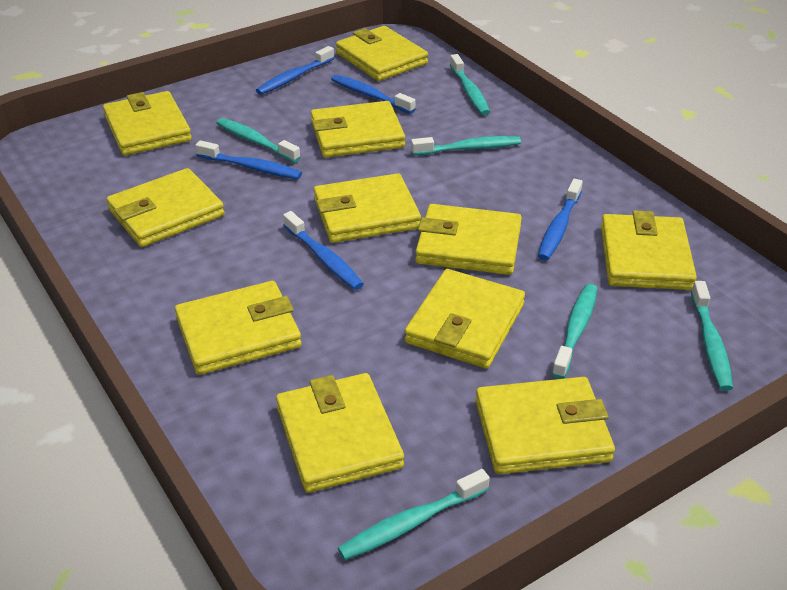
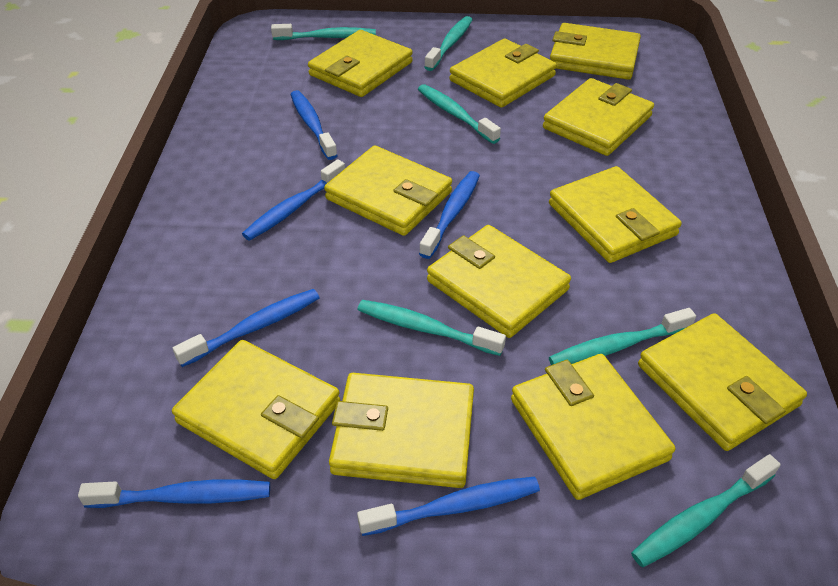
blue toothbrush: 5 -> 6

